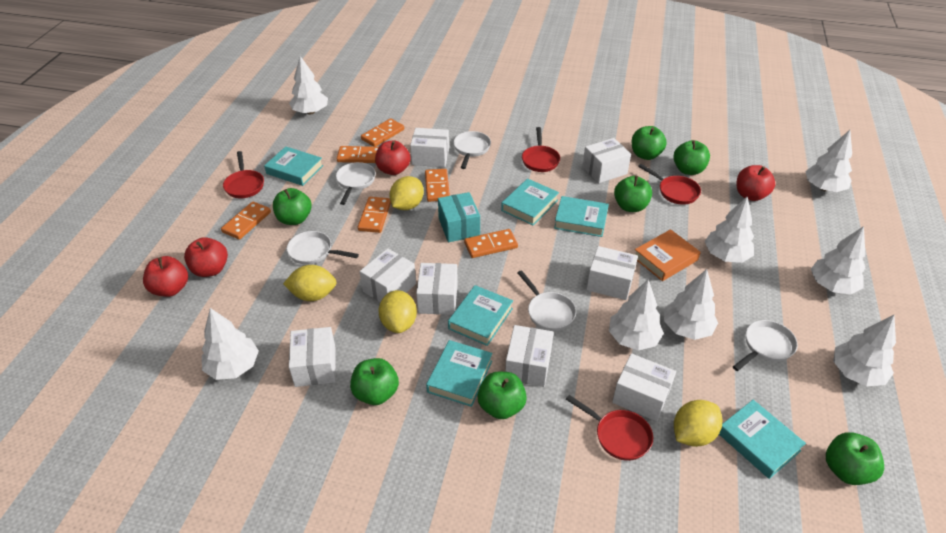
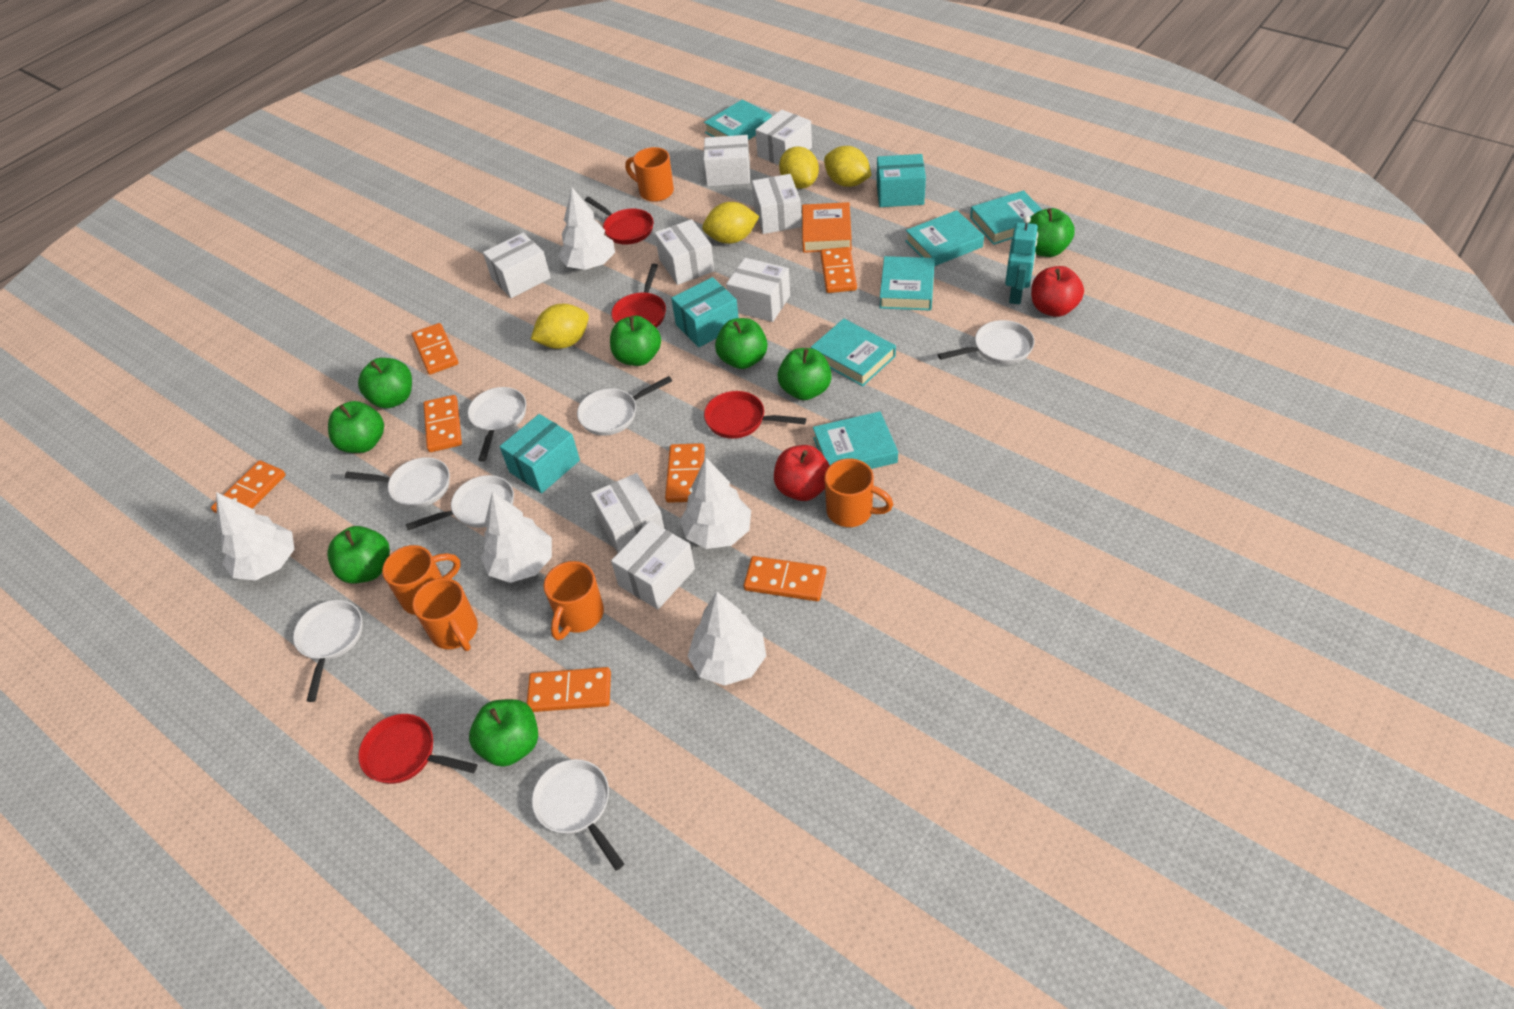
green apple: 7 -> 8
orange domino: 6 -> 7
orange mug: 0 -> 5
red apple: 4 -> 2
turquoise box: 1 -> 3
turquoise robot: 0 -> 1
white pan: 5 -> 7
white tree: 8 -> 5

